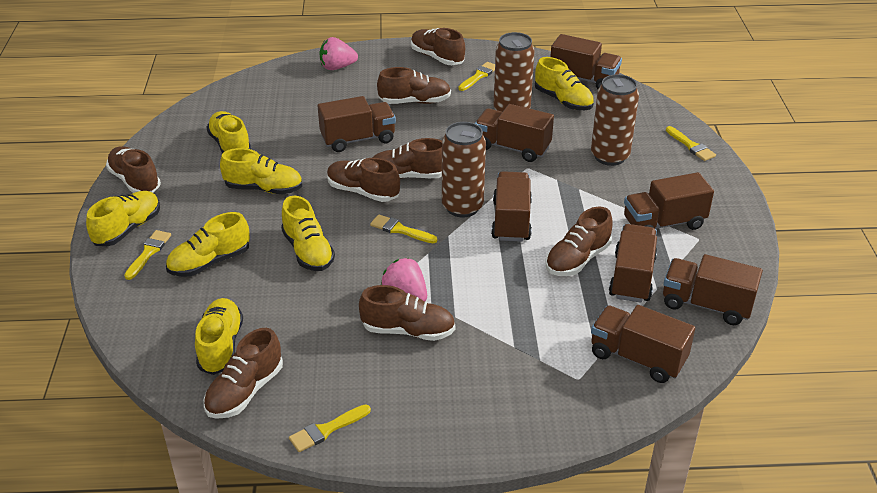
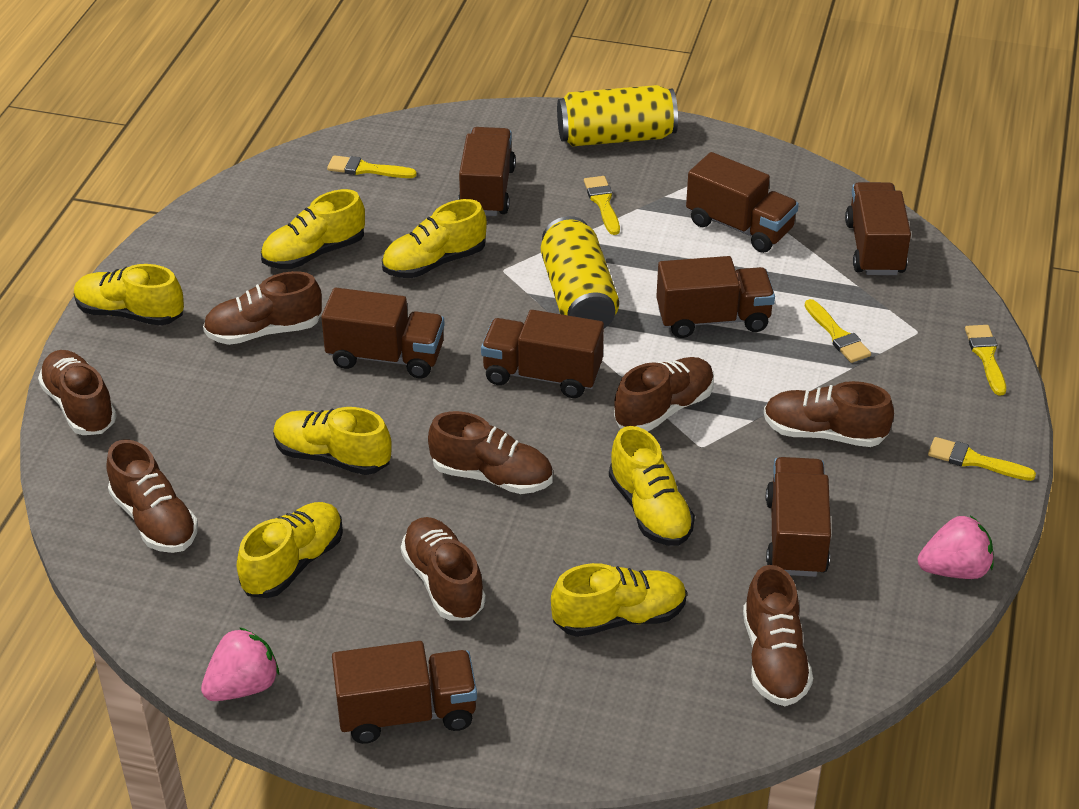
brown can: 3 -> 0
yellow can: 0 -> 2

